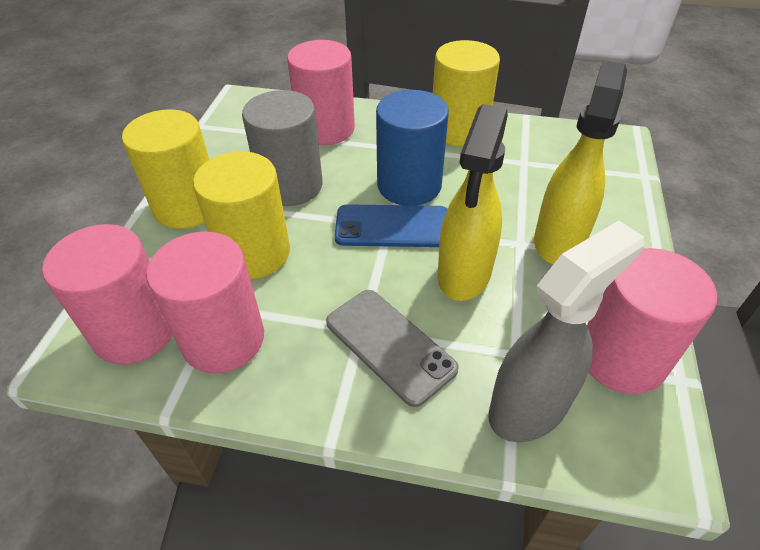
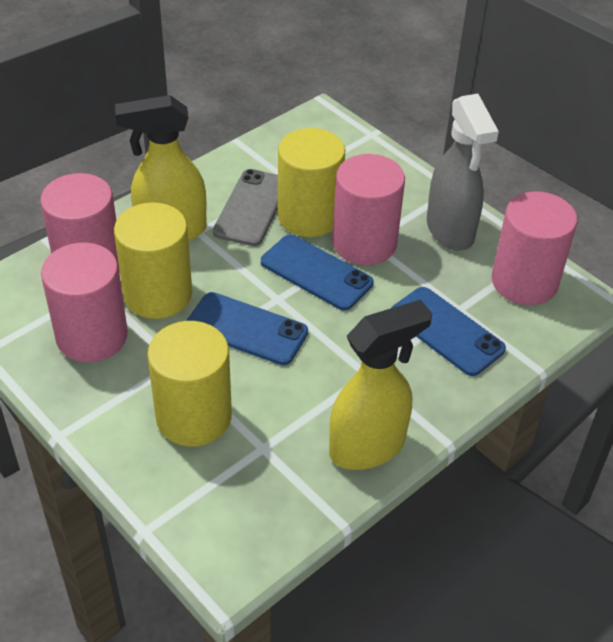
blue cylinder: 1 -> 0
blue phone: 1 -> 3
grey cylinder: 1 -> 0

